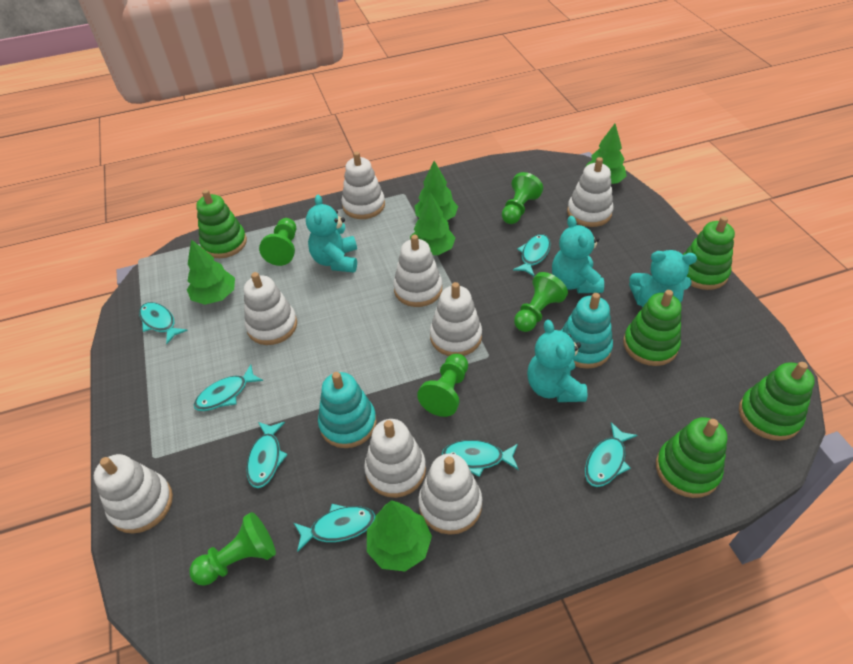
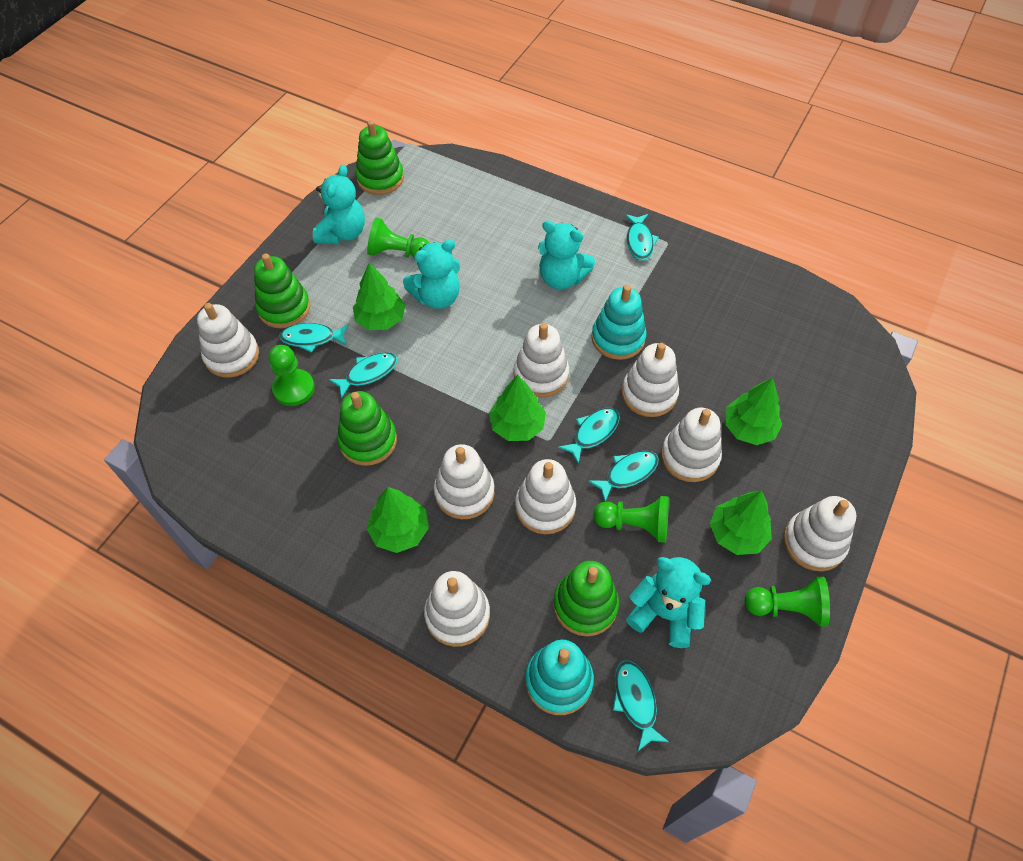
green pawn: 5 -> 4
green stacking toy: 5 -> 4
turquoise fish: 7 -> 6

